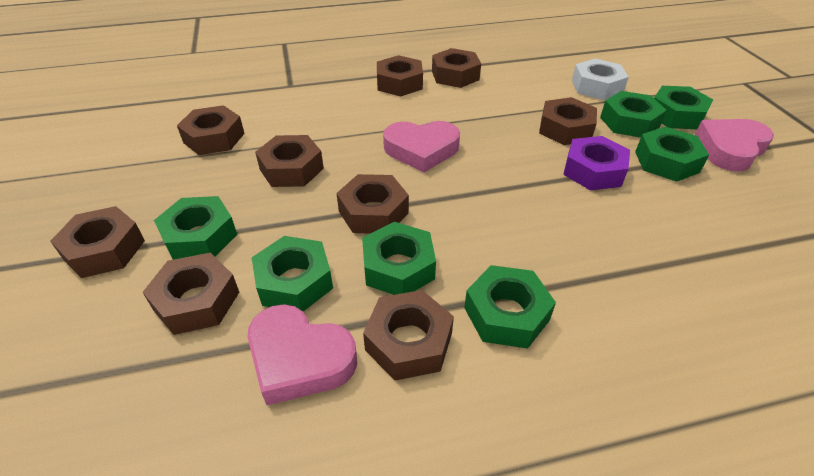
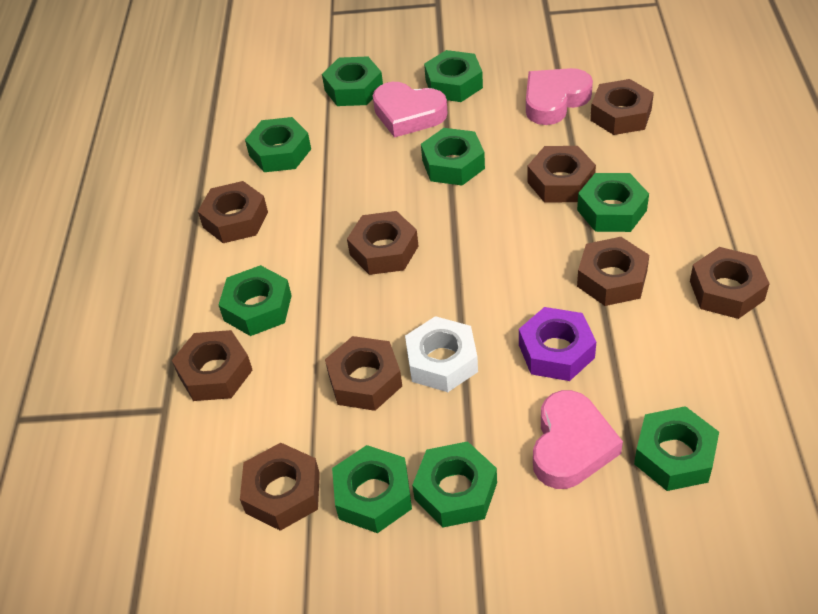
green nut: 7 -> 9

